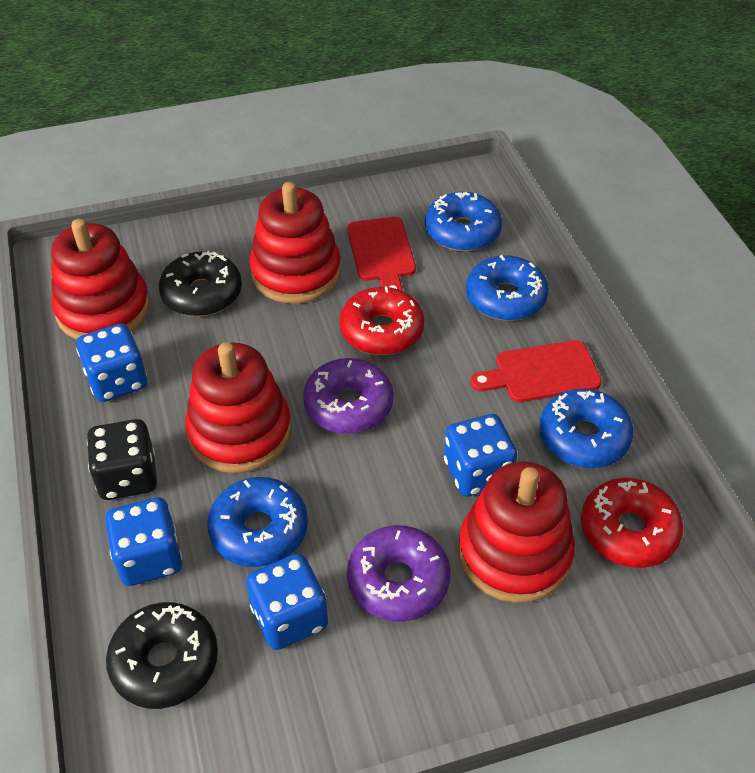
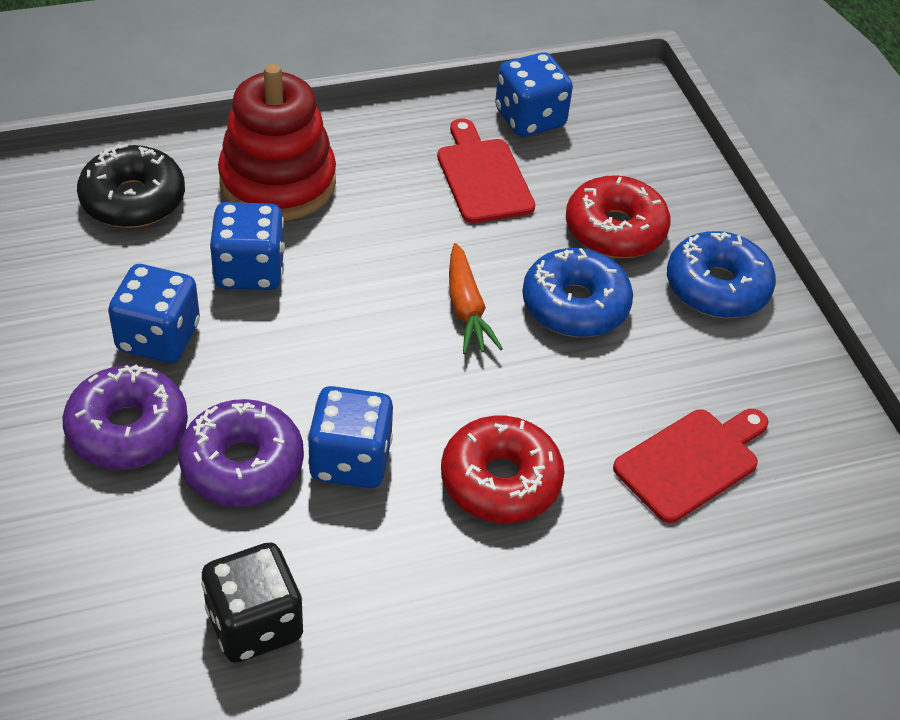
black donut: 2 -> 1
blue donut: 4 -> 2
orange carrot: 0 -> 1
red stacking toy: 4 -> 1

